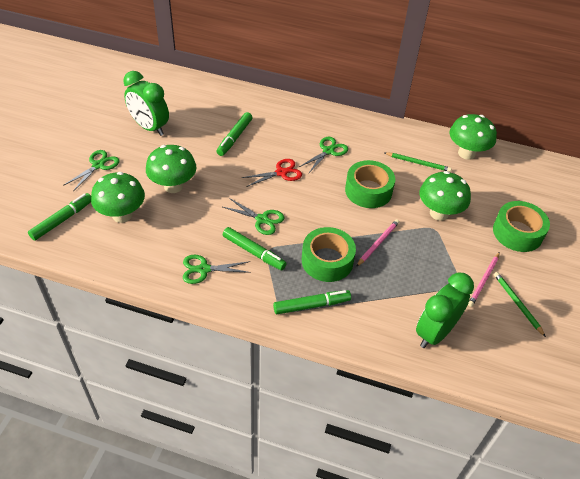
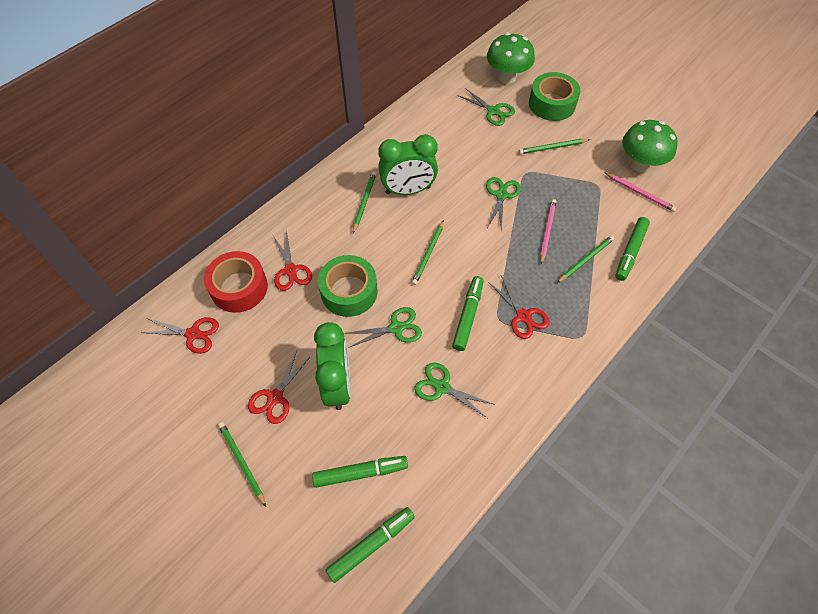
green mushroom: 4 -> 2
green pencil: 2 -> 5
green tape: 3 -> 2
red scissors: 1 -> 4
red tape: 0 -> 1

